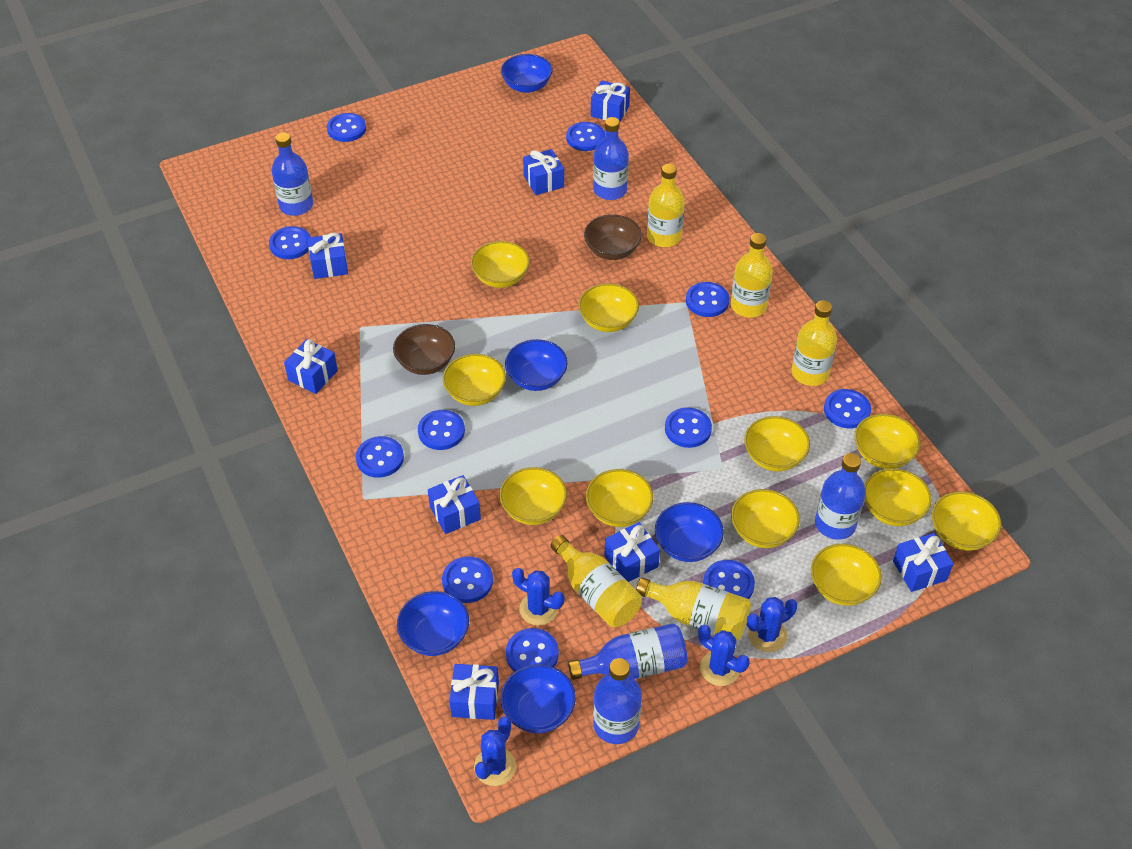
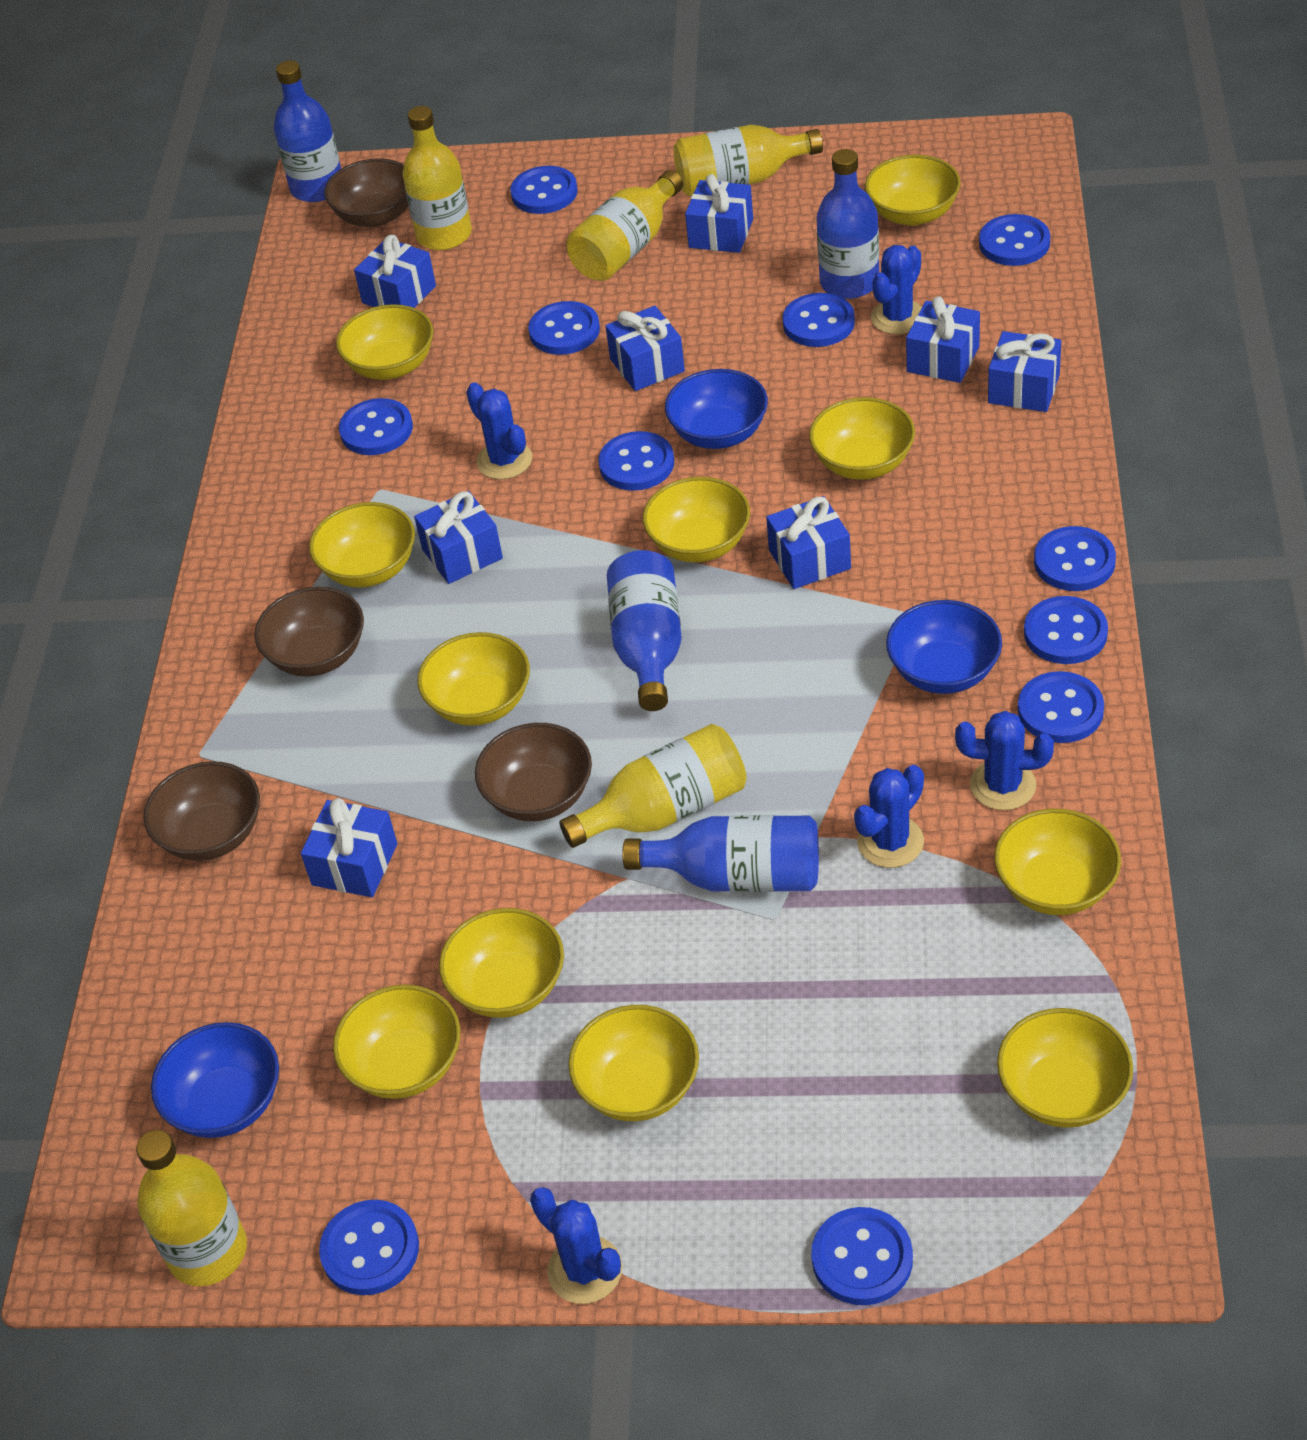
blue bottle: 5 -> 4
blue bowl: 5 -> 3
blue cactus: 4 -> 5
brown bowl: 2 -> 4

